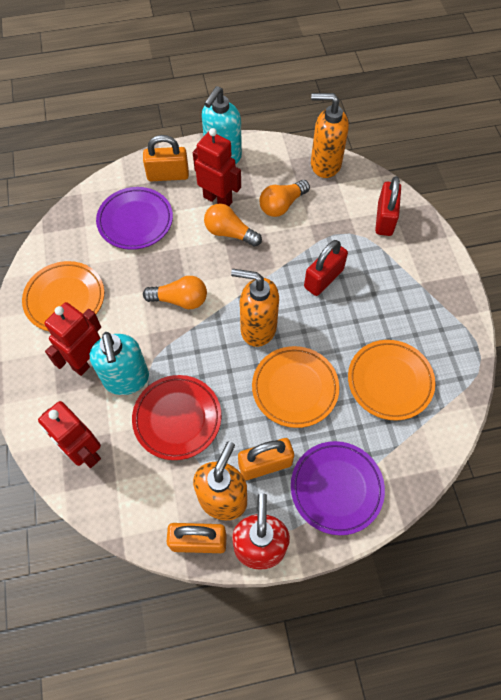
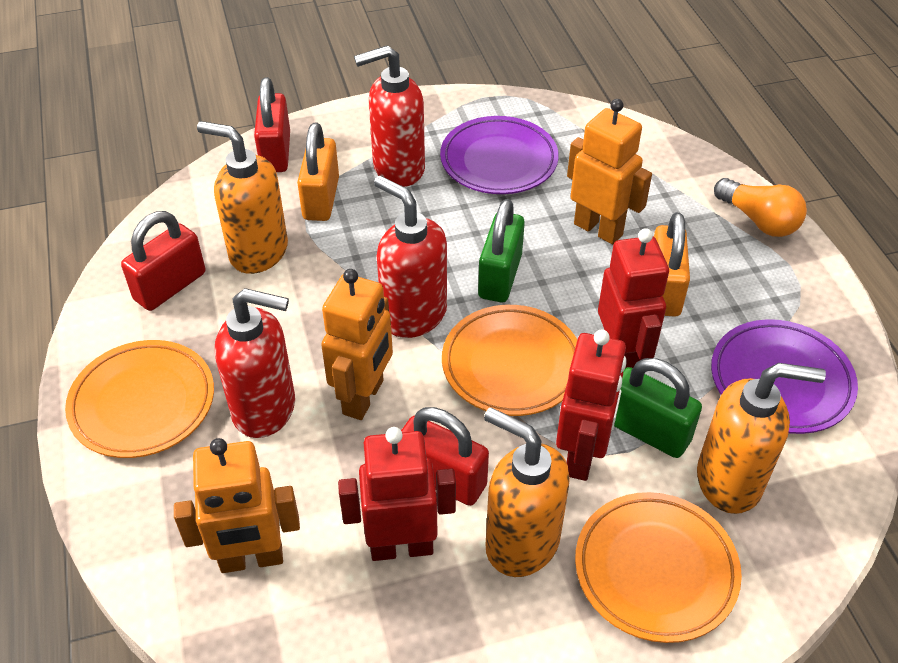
green padlock: 0 -> 2
orange light bulb: 3 -> 1
orange padlock: 3 -> 2
orange robot: 0 -> 3
red padlock: 2 -> 3
red plate: 1 -> 0
red soap dispenser: 1 -> 3
turquoise soap dispenser: 2 -> 0

